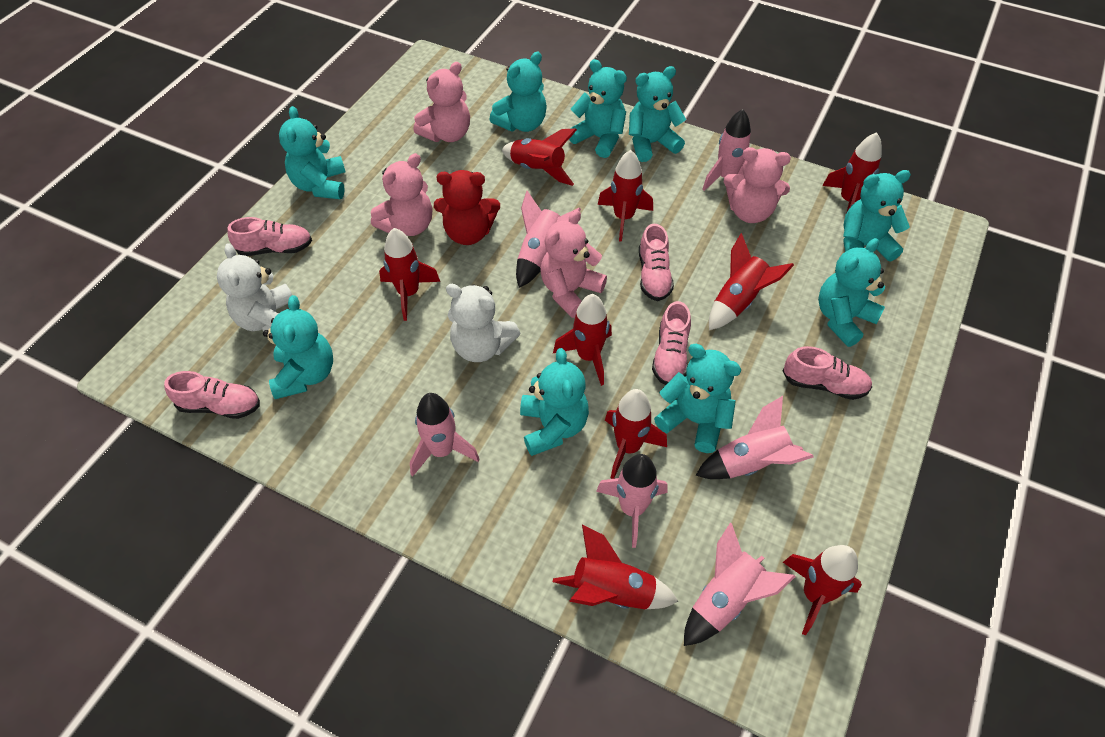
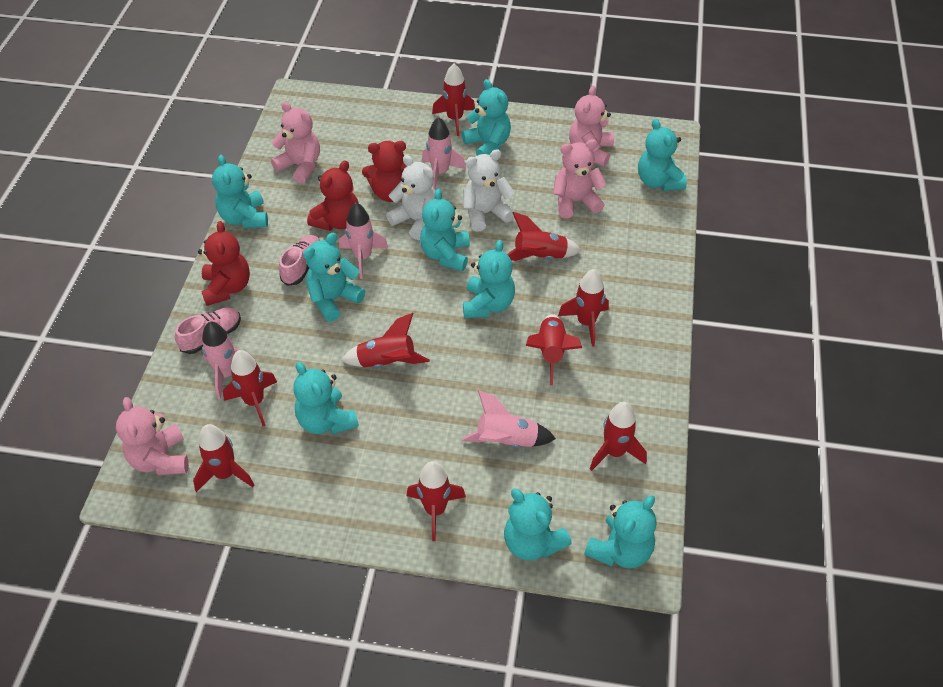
pink rocket: 6 -> 4
pink shoe: 5 -> 2
red teddy bear: 1 -> 3

